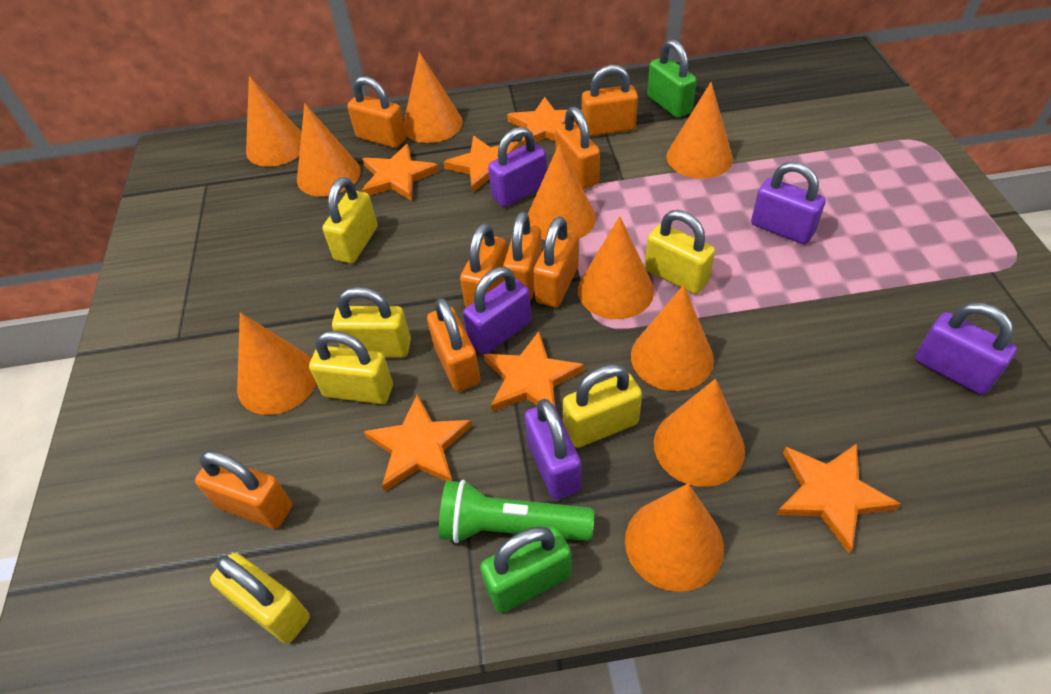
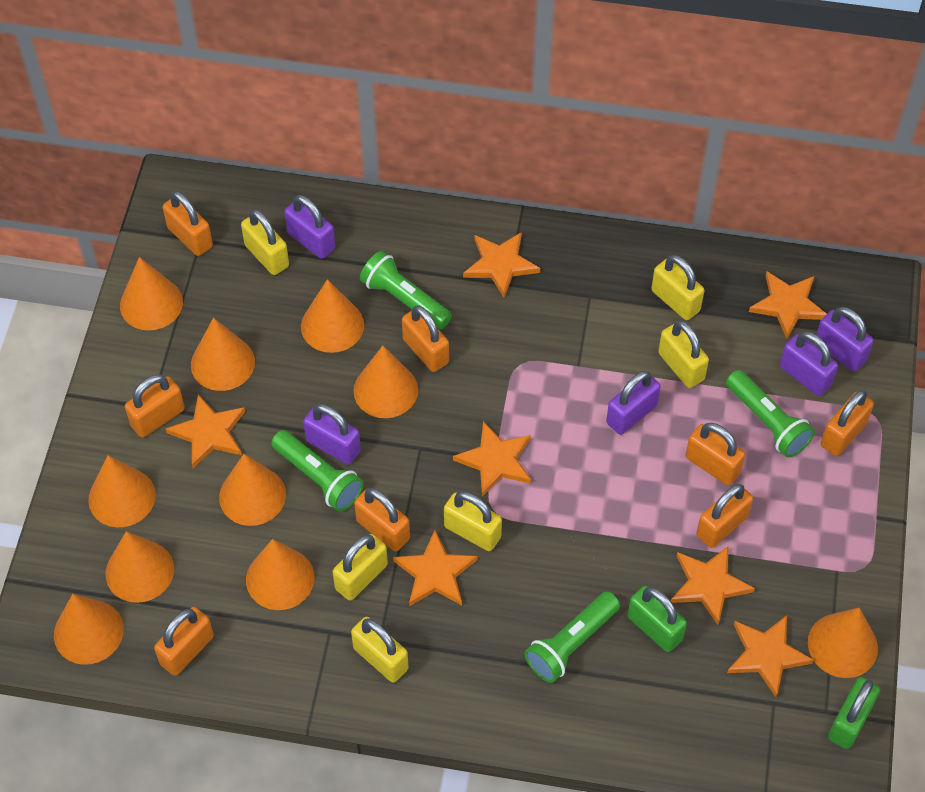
green flashlight: 1 -> 4
orange star: 6 -> 7

